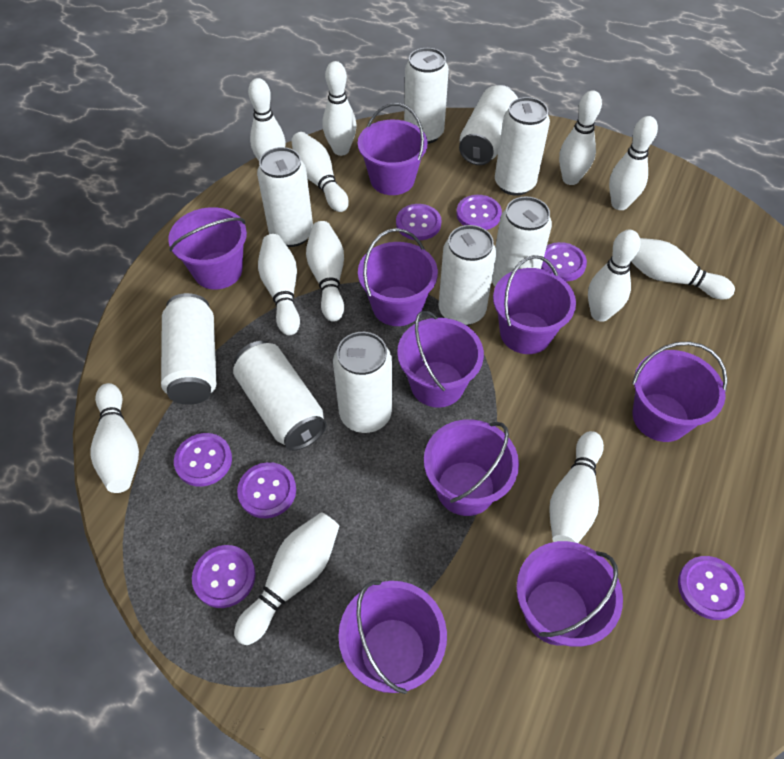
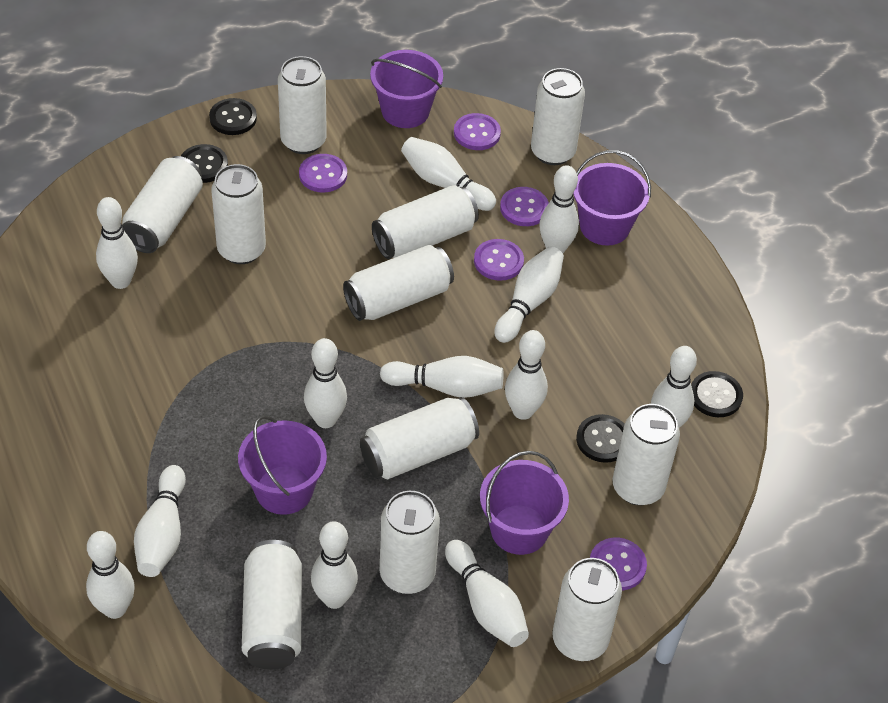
black button: 0 -> 4
purple bucket: 9 -> 4
purple button: 7 -> 5
white can: 9 -> 11

